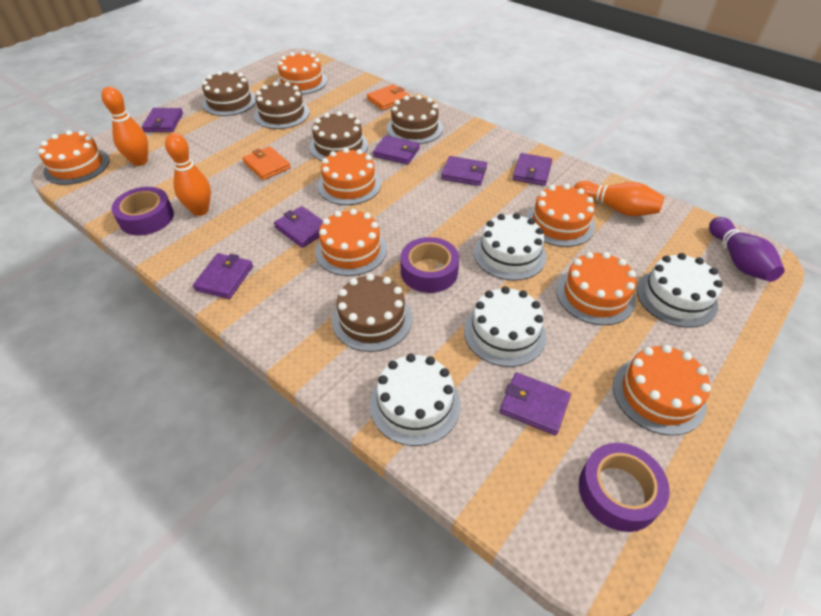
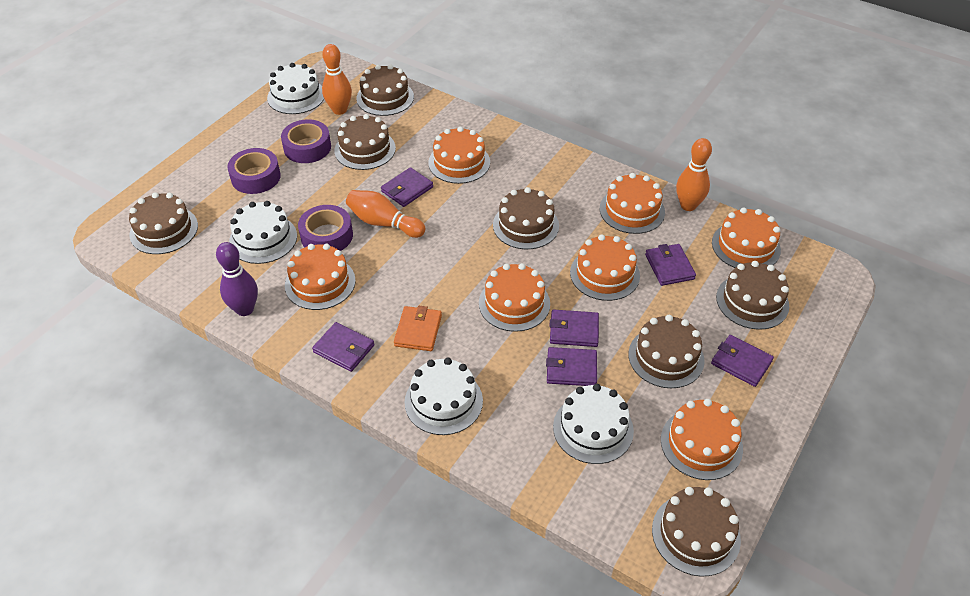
brown cake: 5 -> 7
orange wallet: 2 -> 1
purple wallet: 7 -> 6

